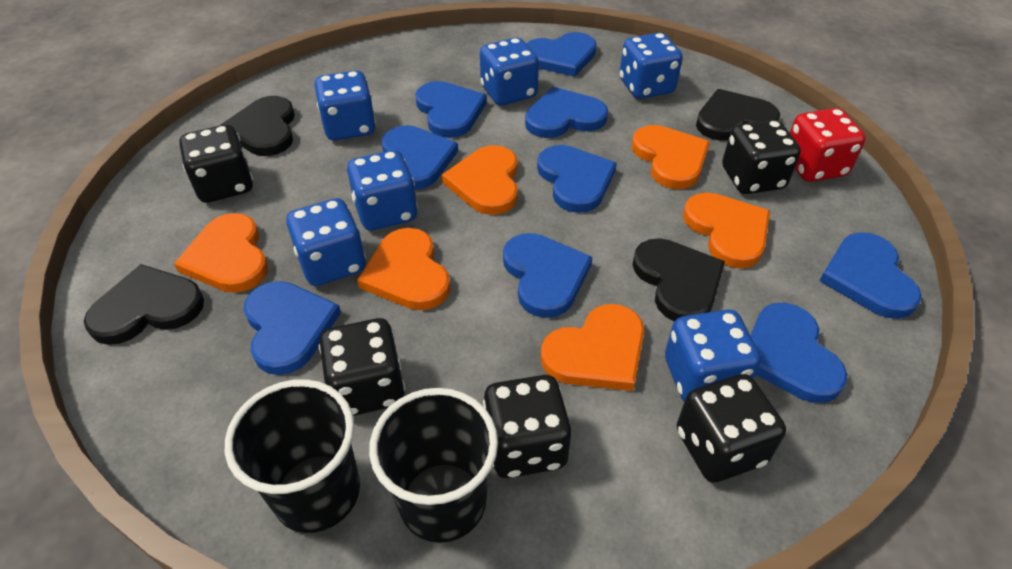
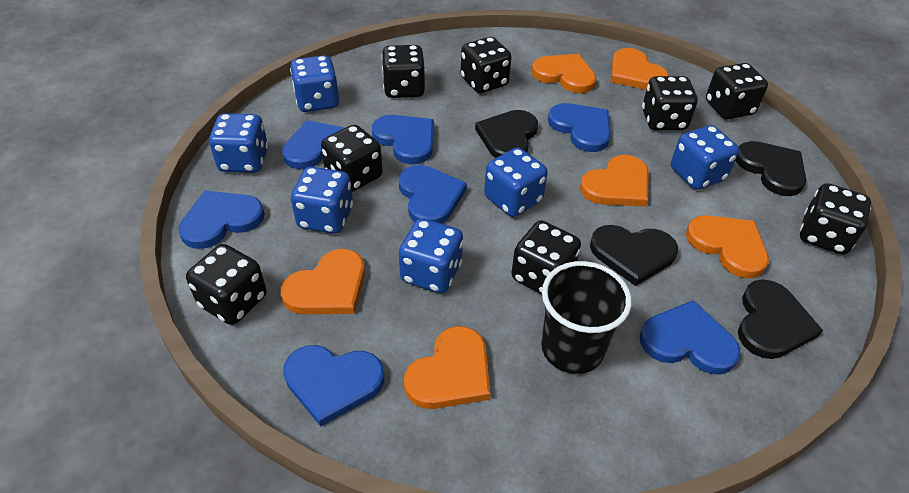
black cup: 2 -> 1
black dice: 5 -> 8
blue heart: 9 -> 7
red dice: 1 -> 0

